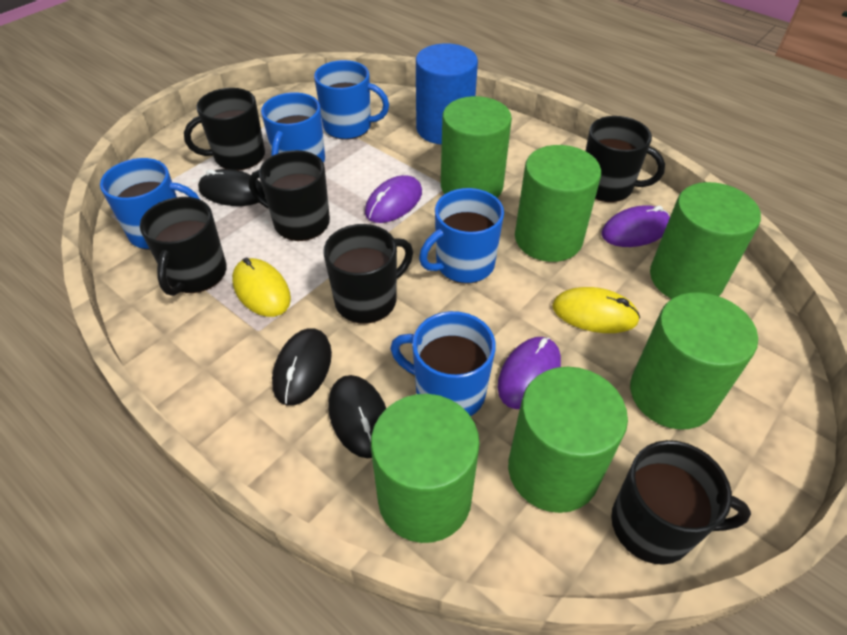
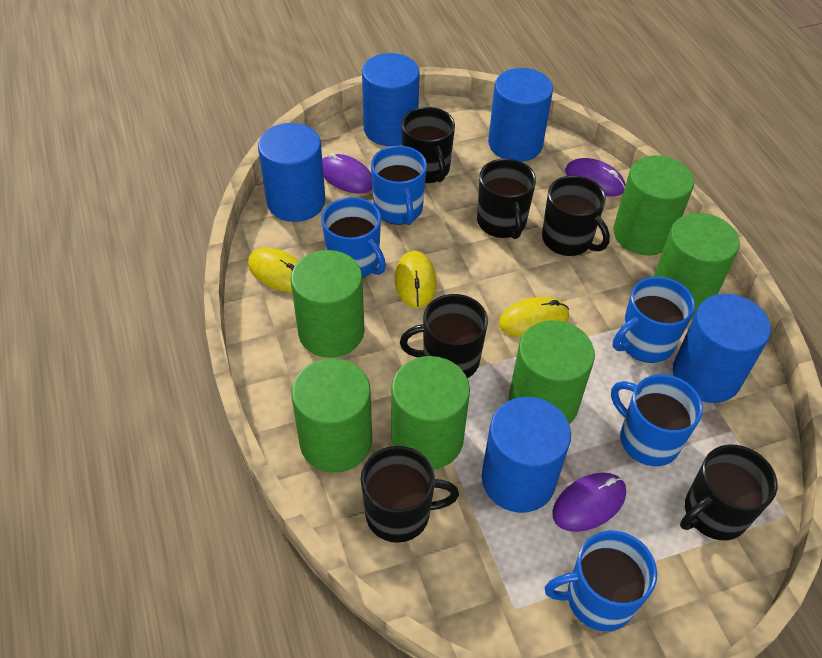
black mouse: 3 -> 0
blue cylinder: 1 -> 5
yellow mouse: 2 -> 3

